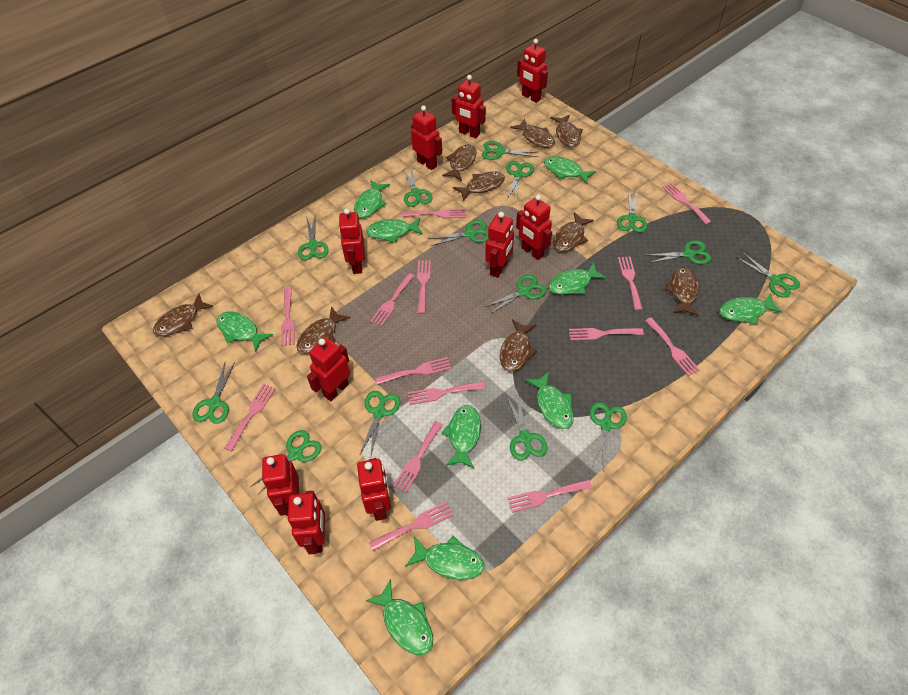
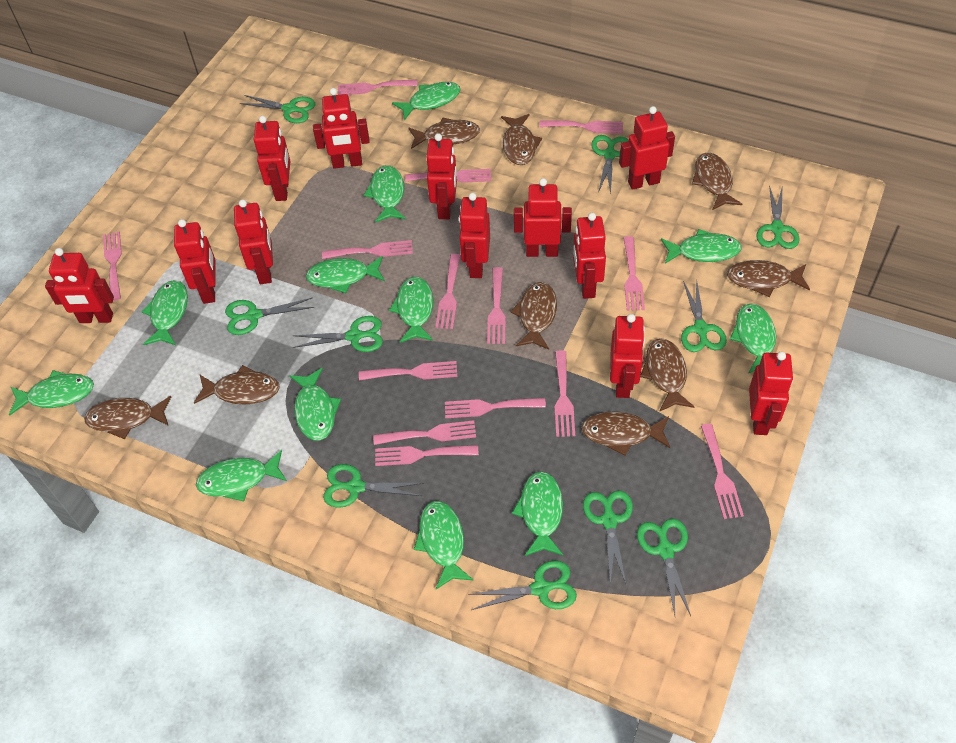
green fish: 10 -> 12
green scissors: 14 -> 10
red robot: 10 -> 12

